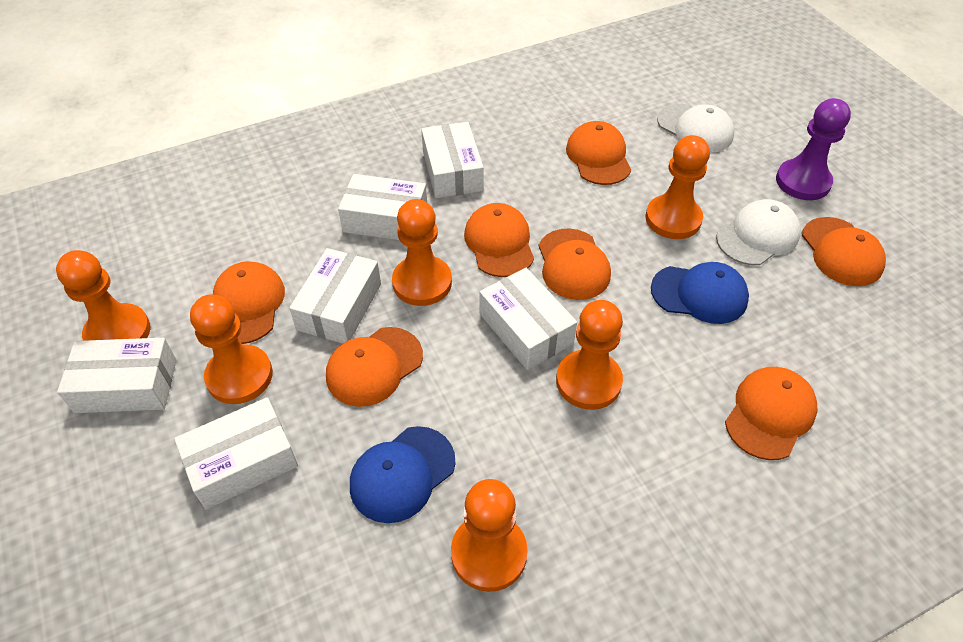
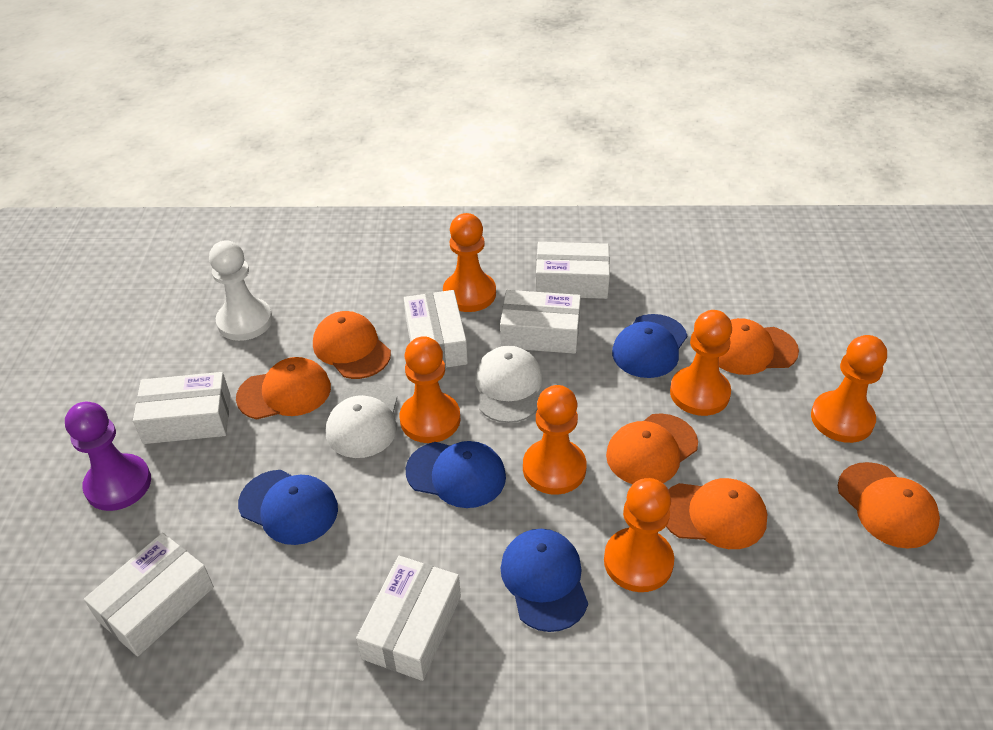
blue cap: 2 -> 4
orange cap: 7 -> 6
white pawn: 0 -> 1

